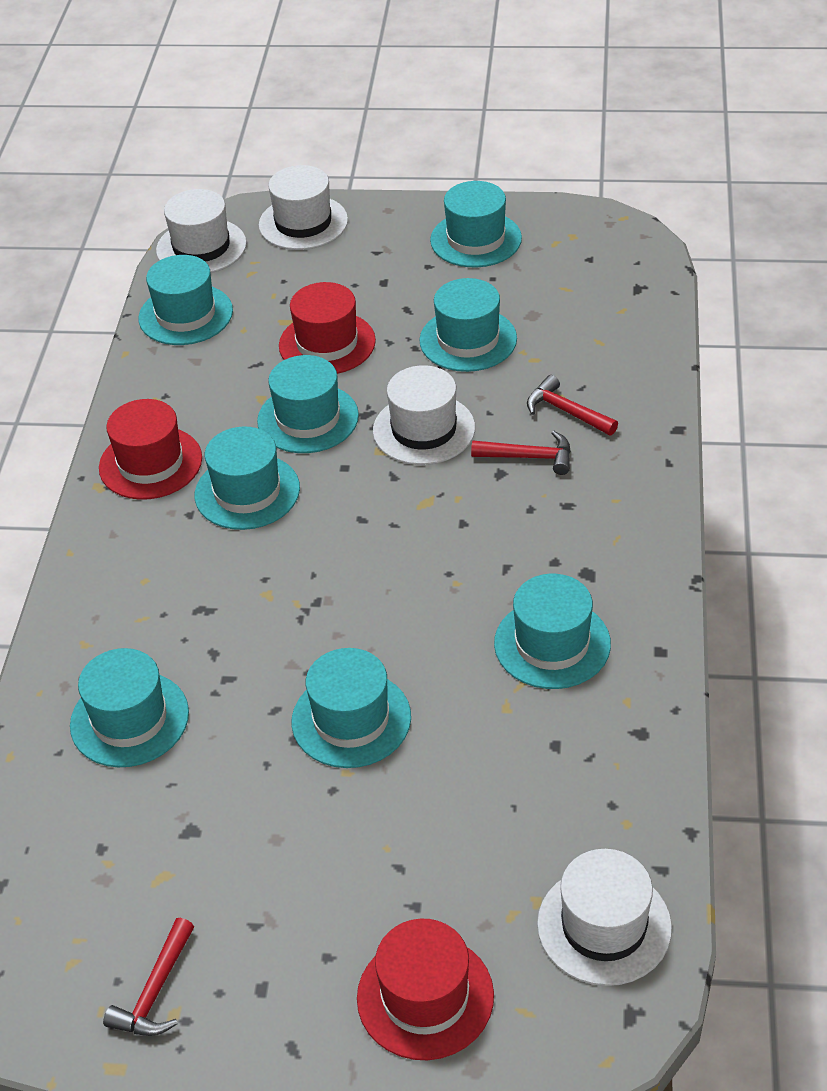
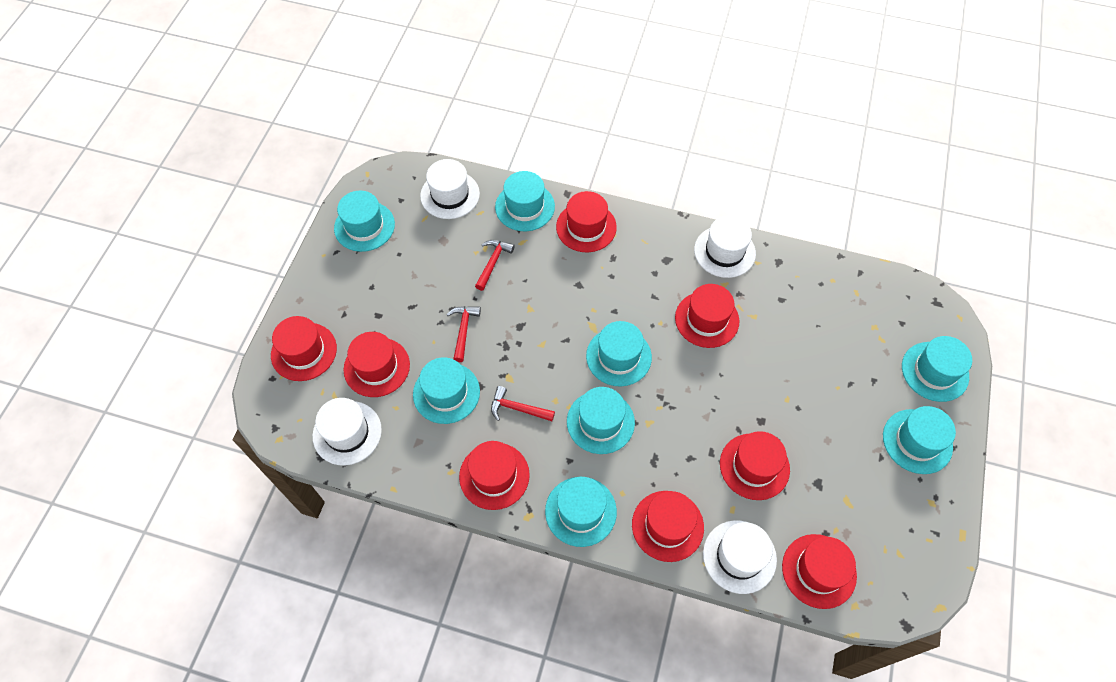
red hat: 3 -> 8

